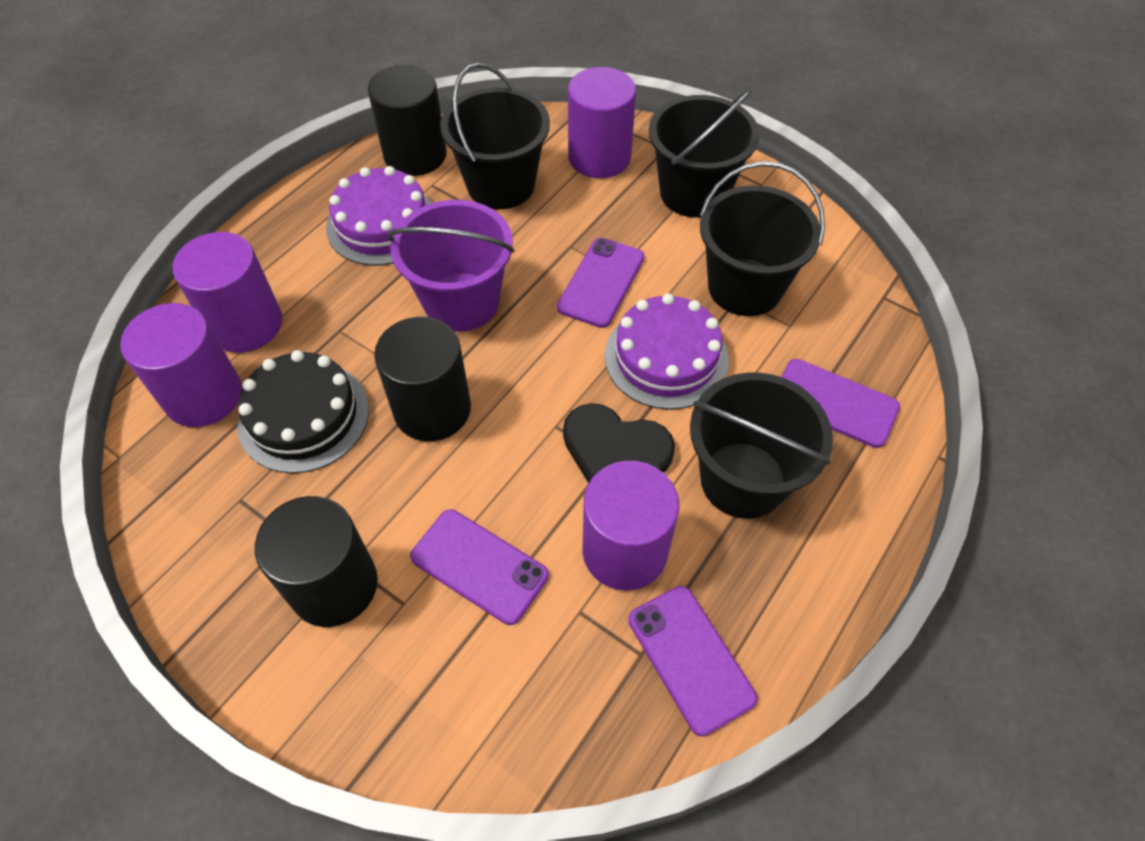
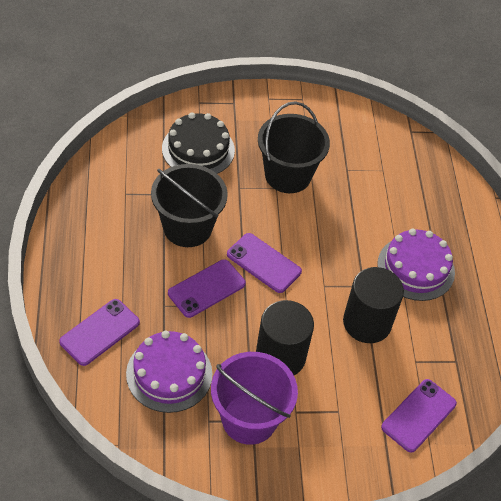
black bucket: 4 -> 2
black cylinder: 3 -> 2
black heart: 1 -> 0
purple cylinder: 4 -> 0

